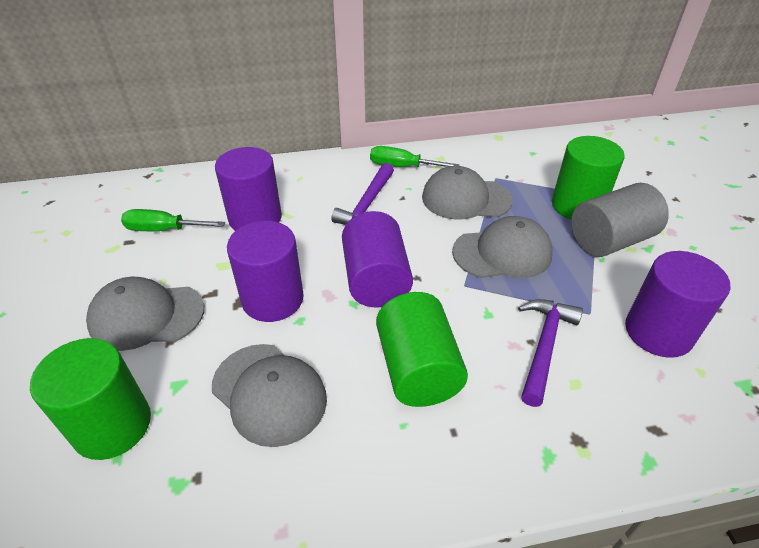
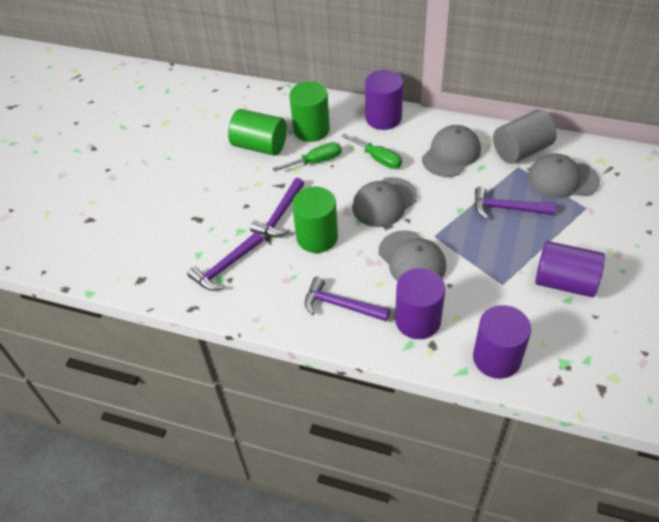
purple hammer: 2 -> 4

